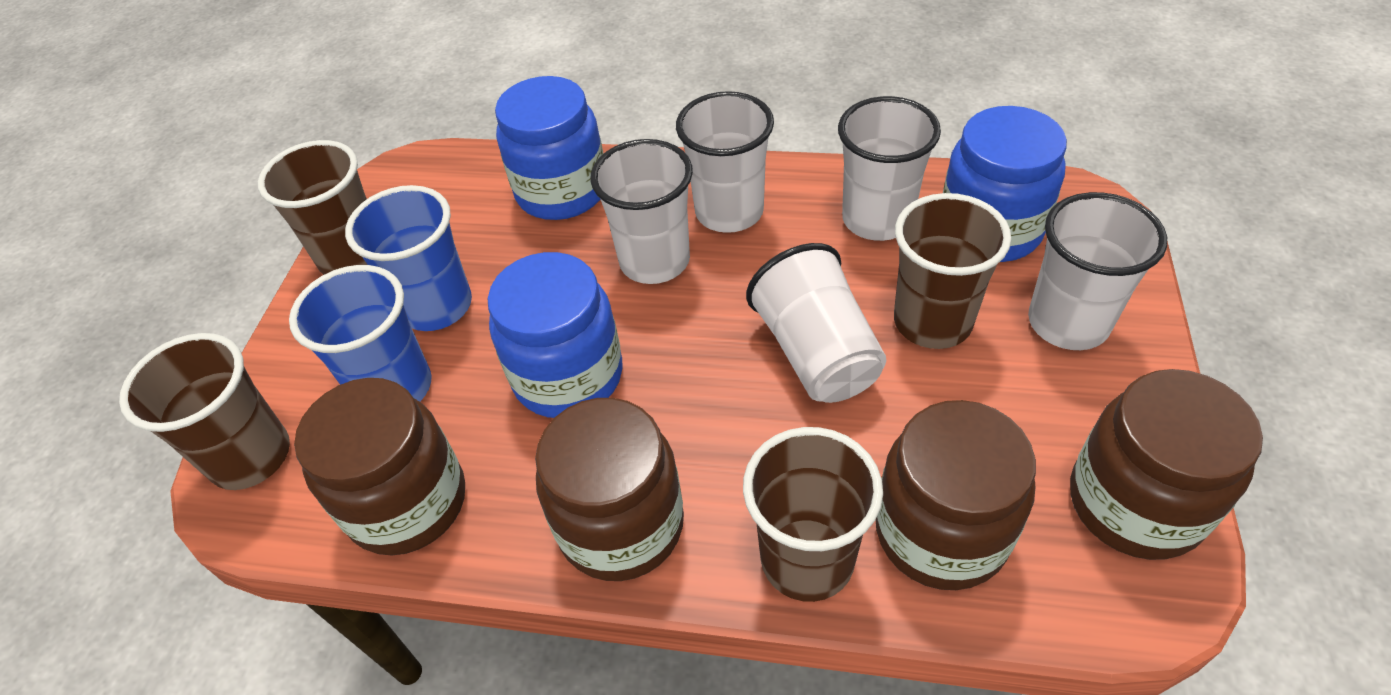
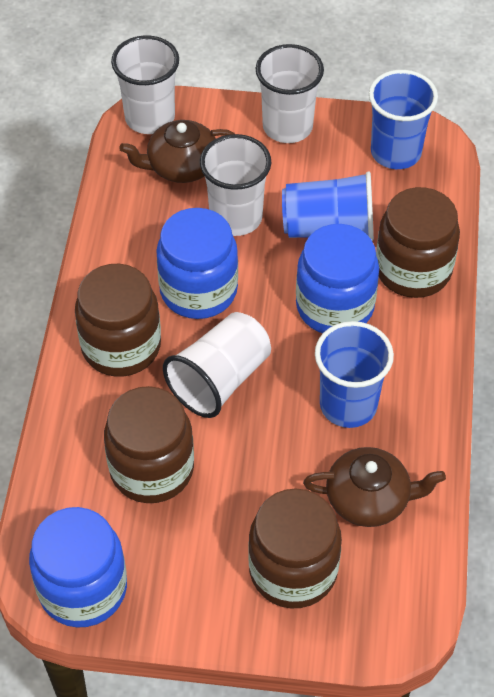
blue cup: 2 -> 3
brown cup: 4 -> 0
brown teapot: 0 -> 2
white cup: 5 -> 4

